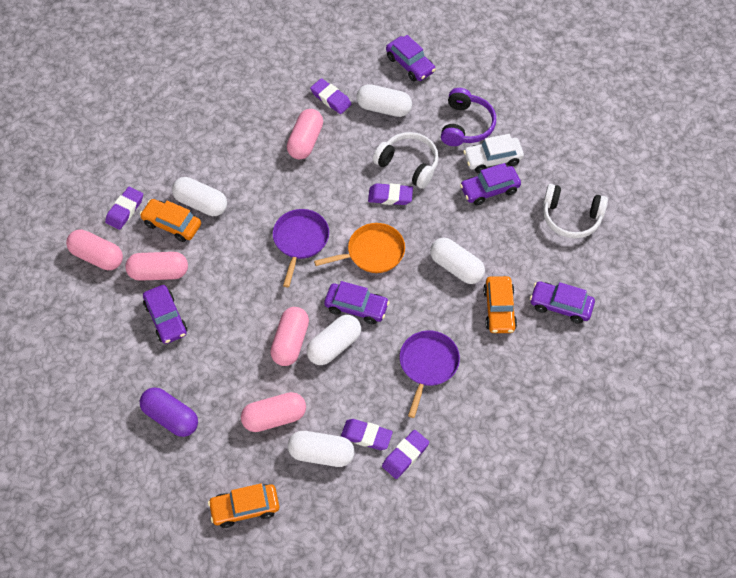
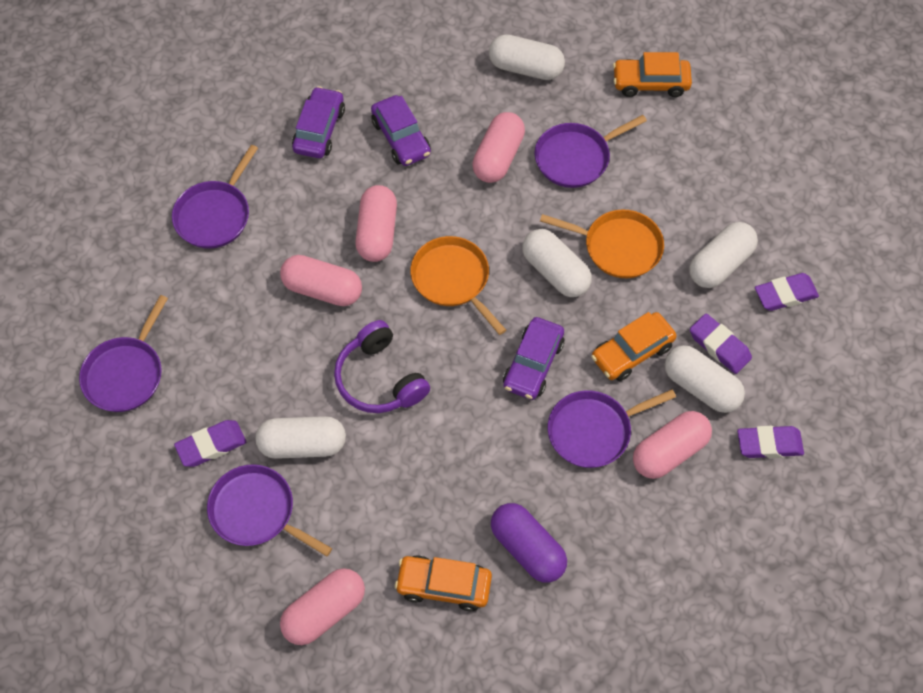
orange pan: 1 -> 2
purple car: 5 -> 3
purple eraser: 5 -> 4
purple pan: 2 -> 5
white car: 1 -> 0
white headphones: 2 -> 0

